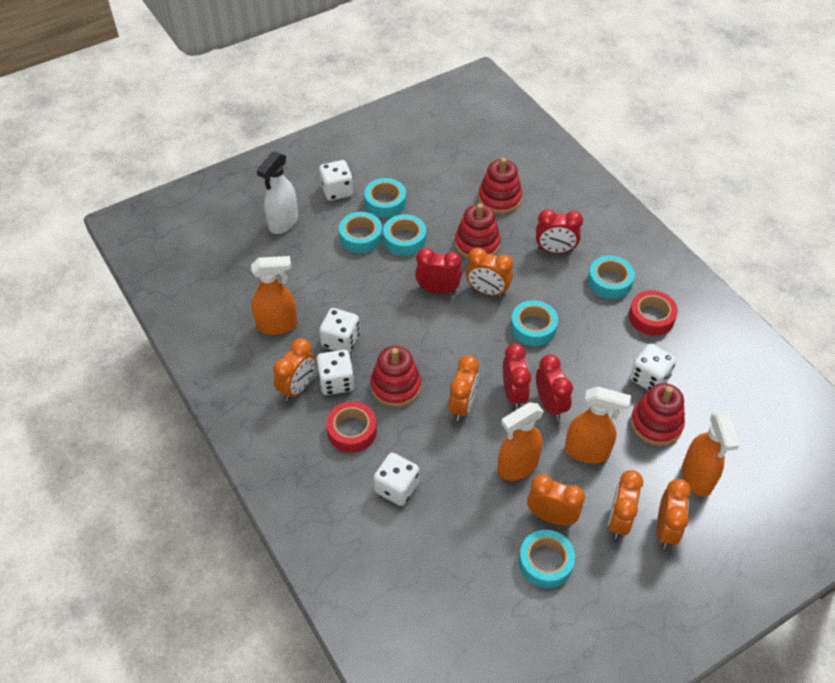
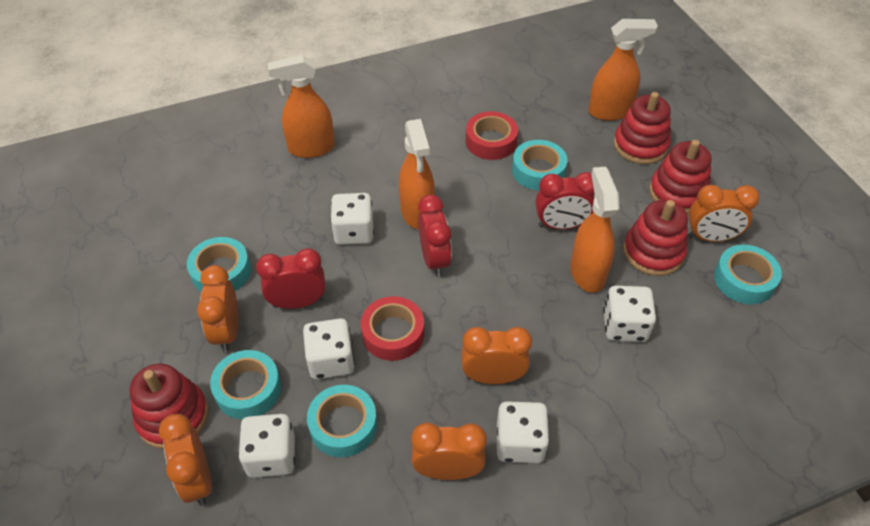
orange clock: 6 -> 5
red clock: 4 -> 3
turquoise tape: 6 -> 5
white spray bottle: 1 -> 0

